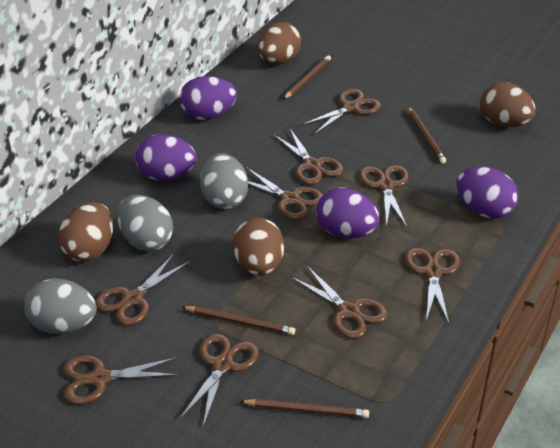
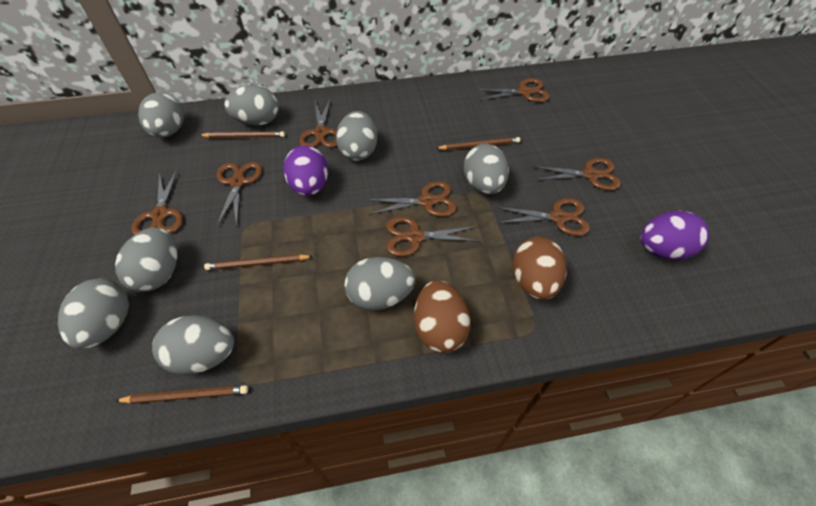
brown egg: 4 -> 2
brown scissors: 9 -> 8
grey egg: 3 -> 8
purple egg: 4 -> 2

